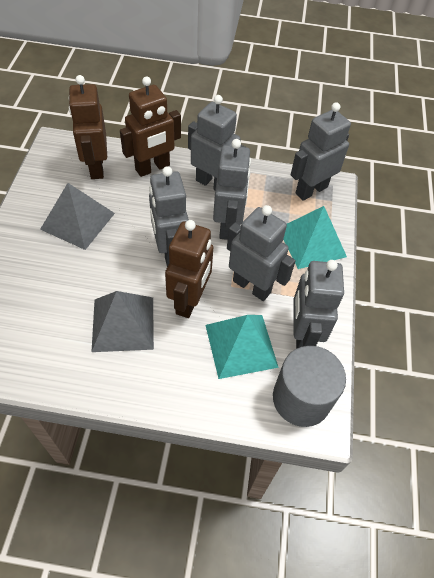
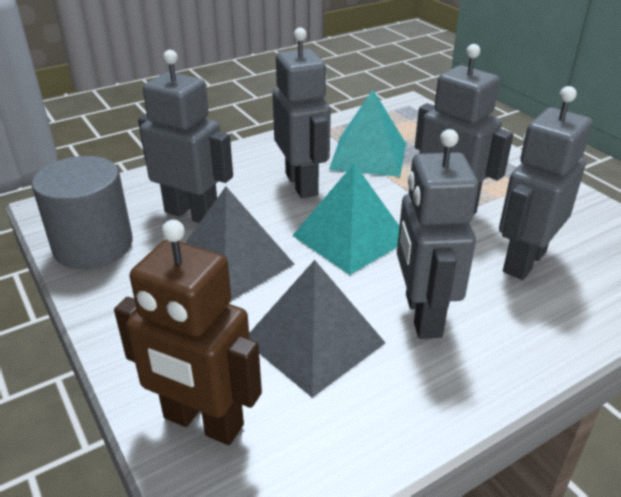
brown robot: 3 -> 1
grey robot: 6 -> 5

